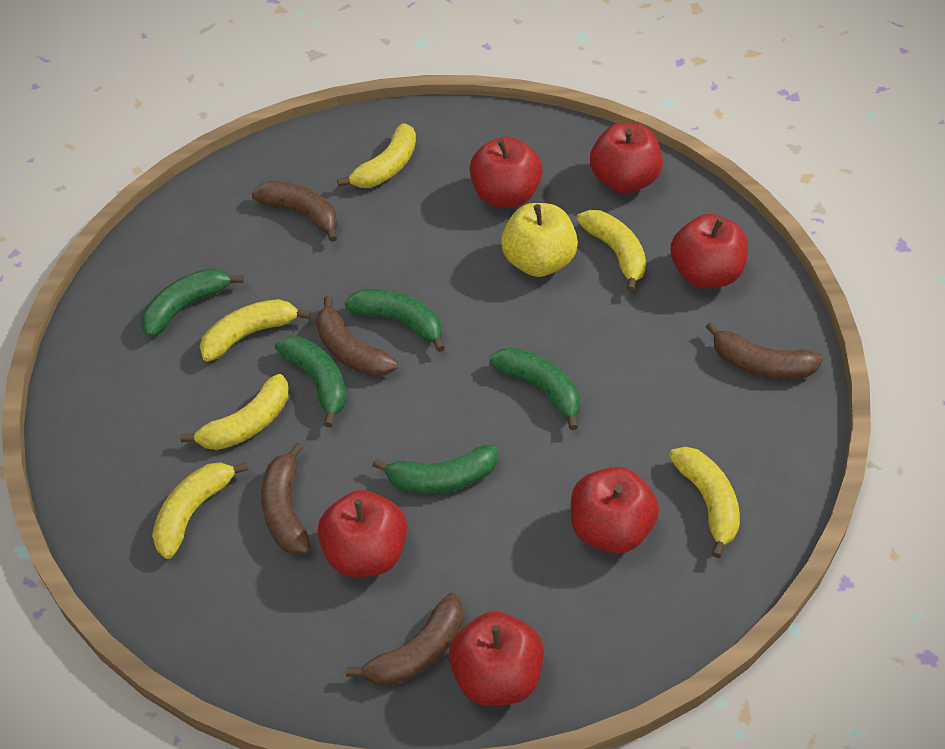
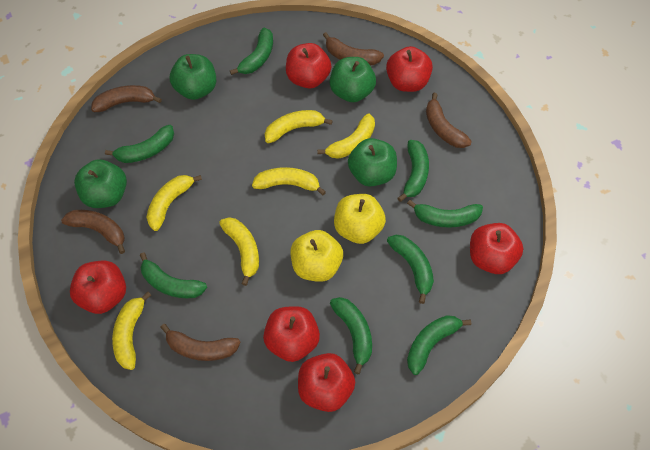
green apple: 0 -> 4
green banana: 5 -> 8
yellow apple: 1 -> 2

